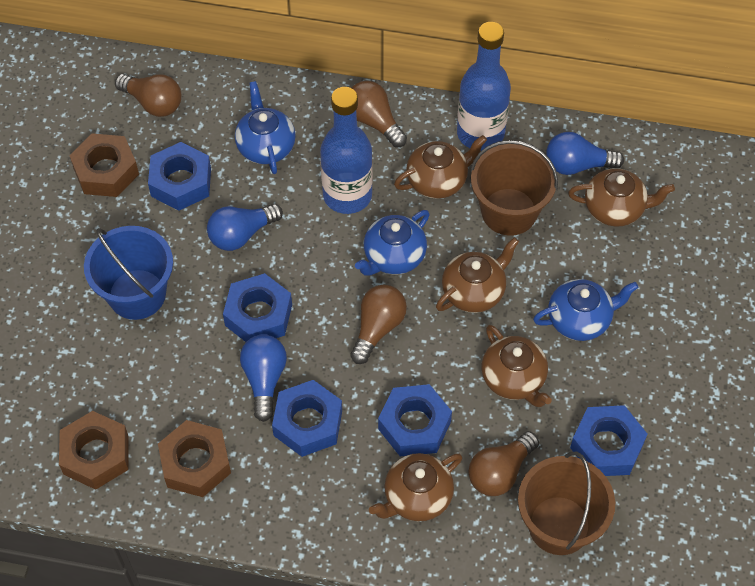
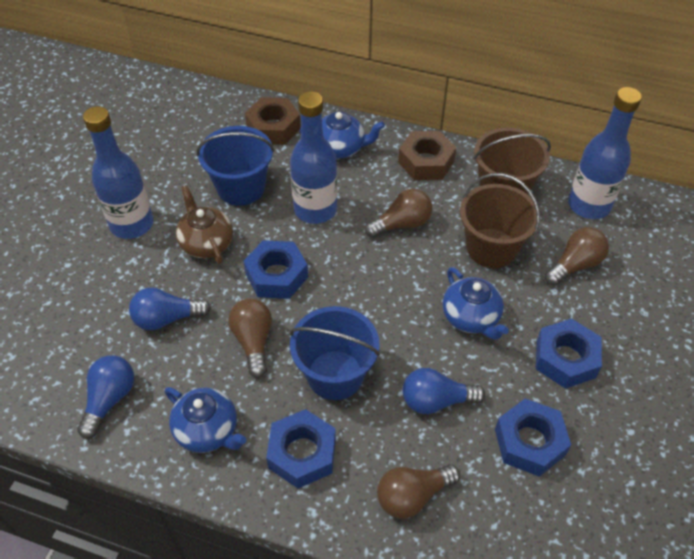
blue bottle: 2 -> 3
blue bucket: 1 -> 2
blue nut: 5 -> 4
brown nut: 3 -> 2
brown teapot: 5 -> 1

